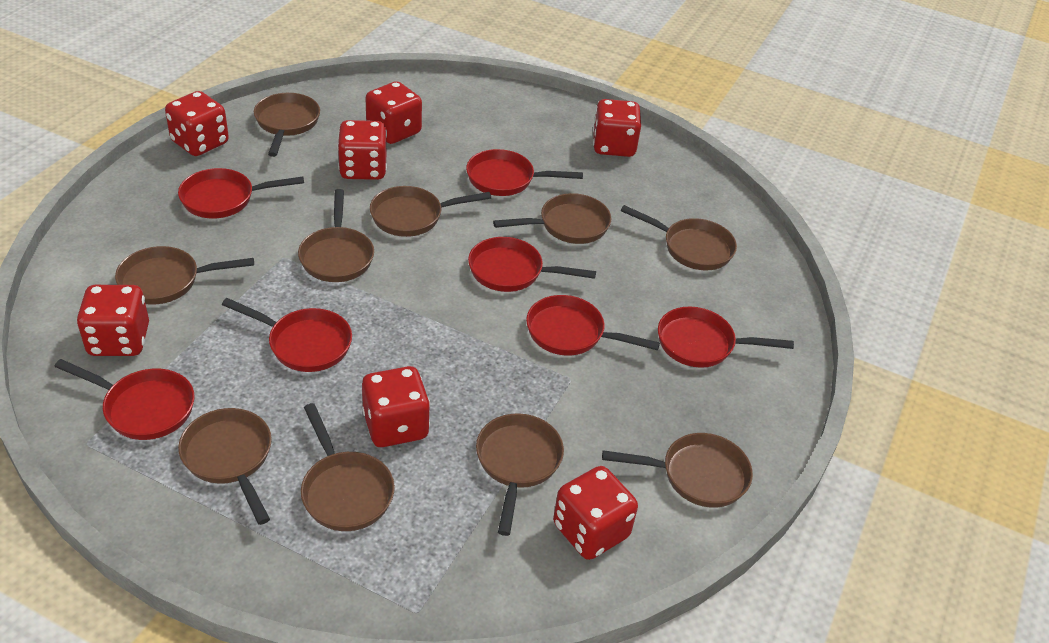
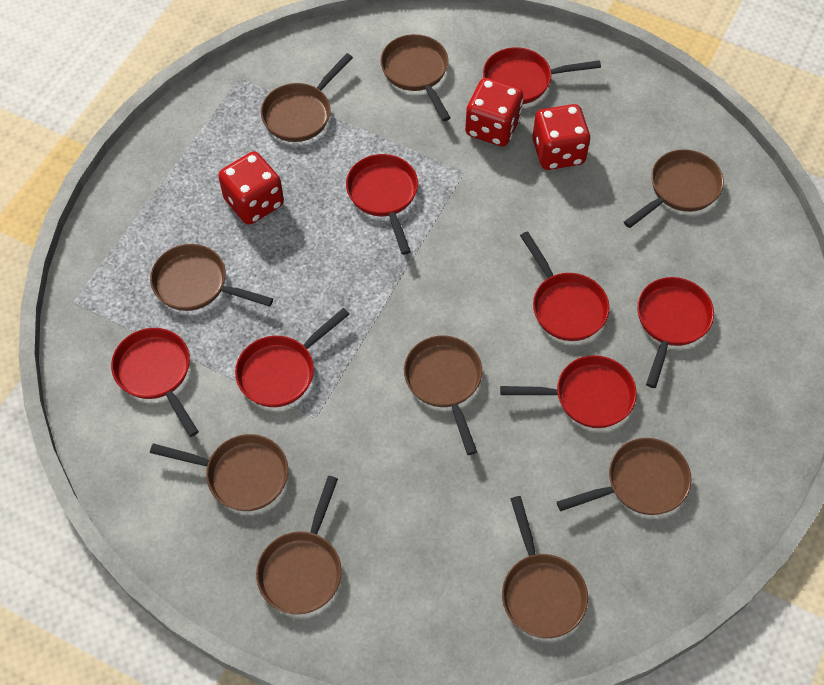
brown pan: 10 -> 9
red dice: 7 -> 3

